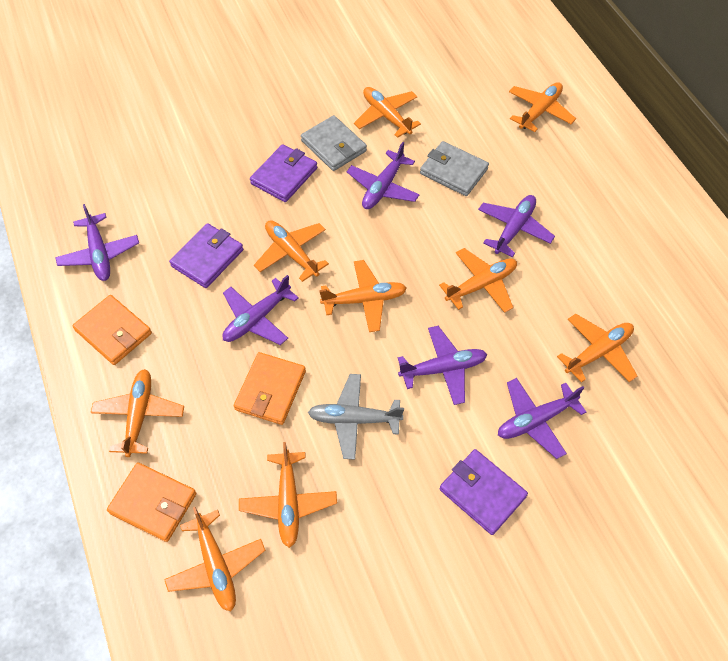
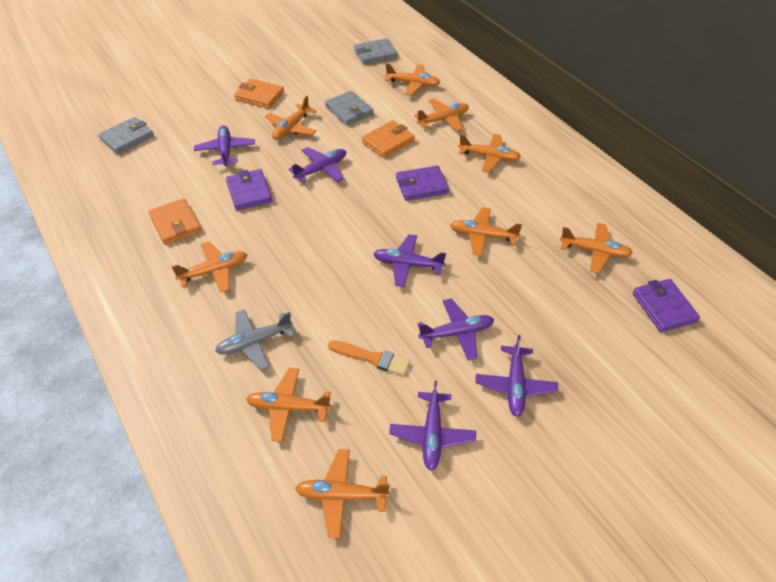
grey wallet: 2 -> 3
orange brush: 0 -> 1

